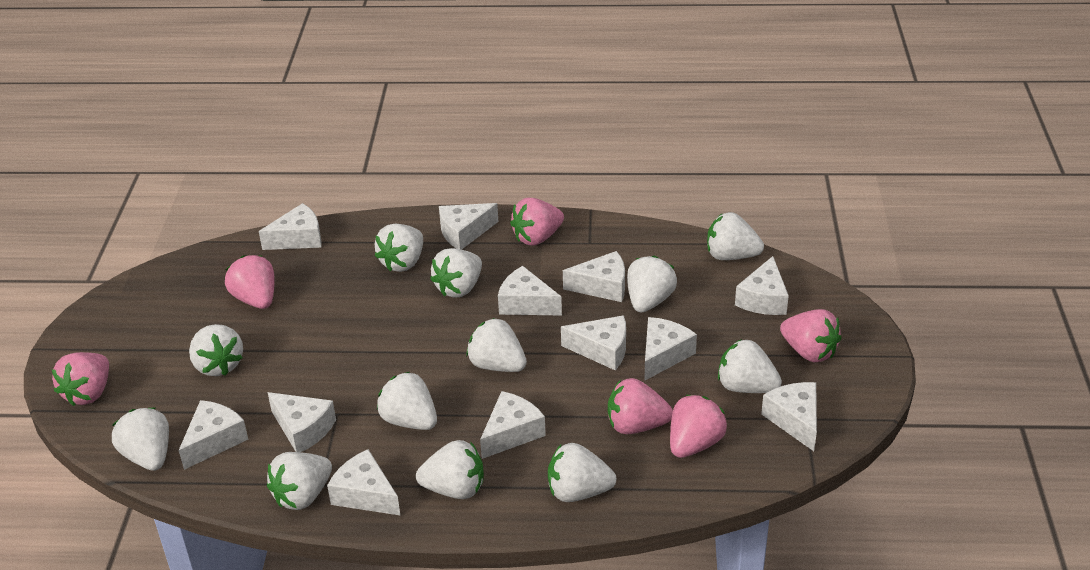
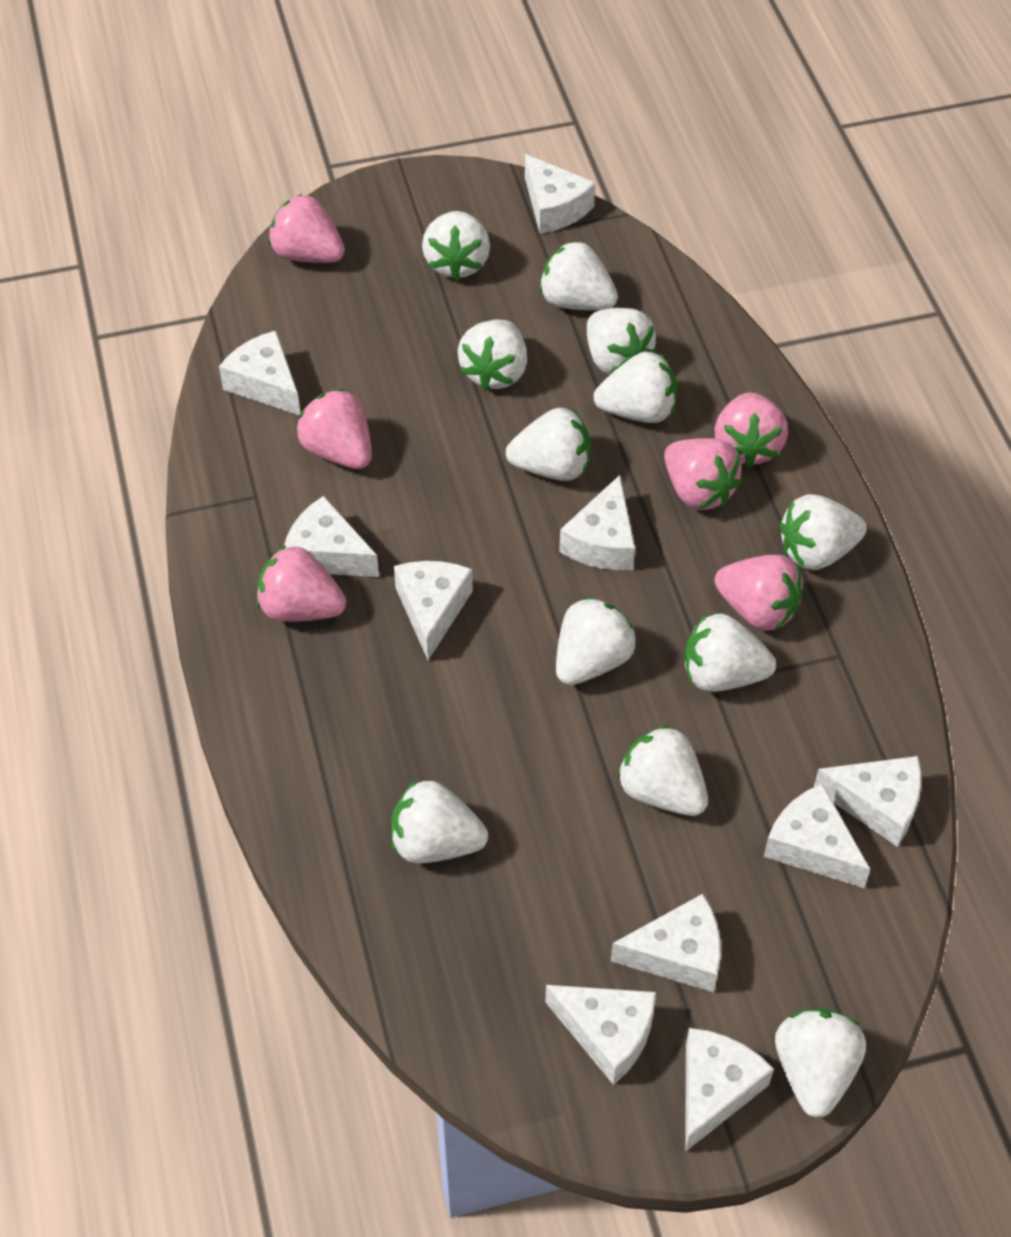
white cheese: 12 -> 10

